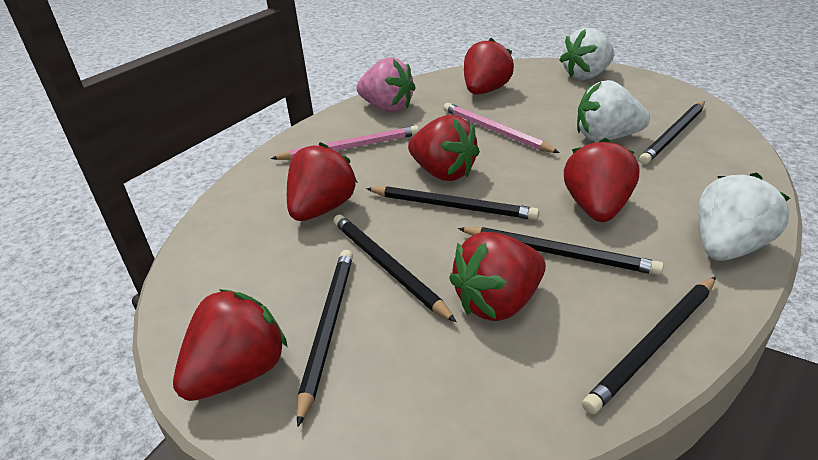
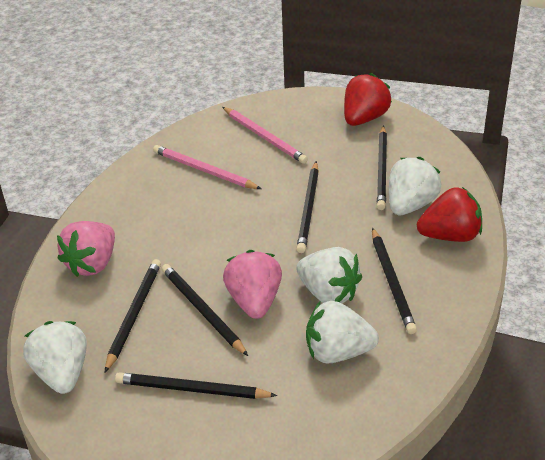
pink strawberry: 1 -> 2
red strawberry: 6 -> 2
white strawberry: 3 -> 4

